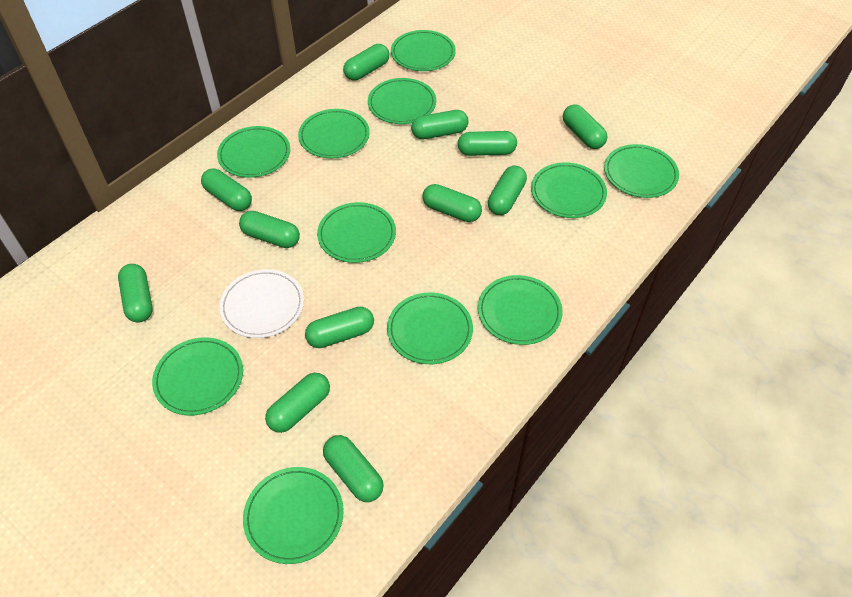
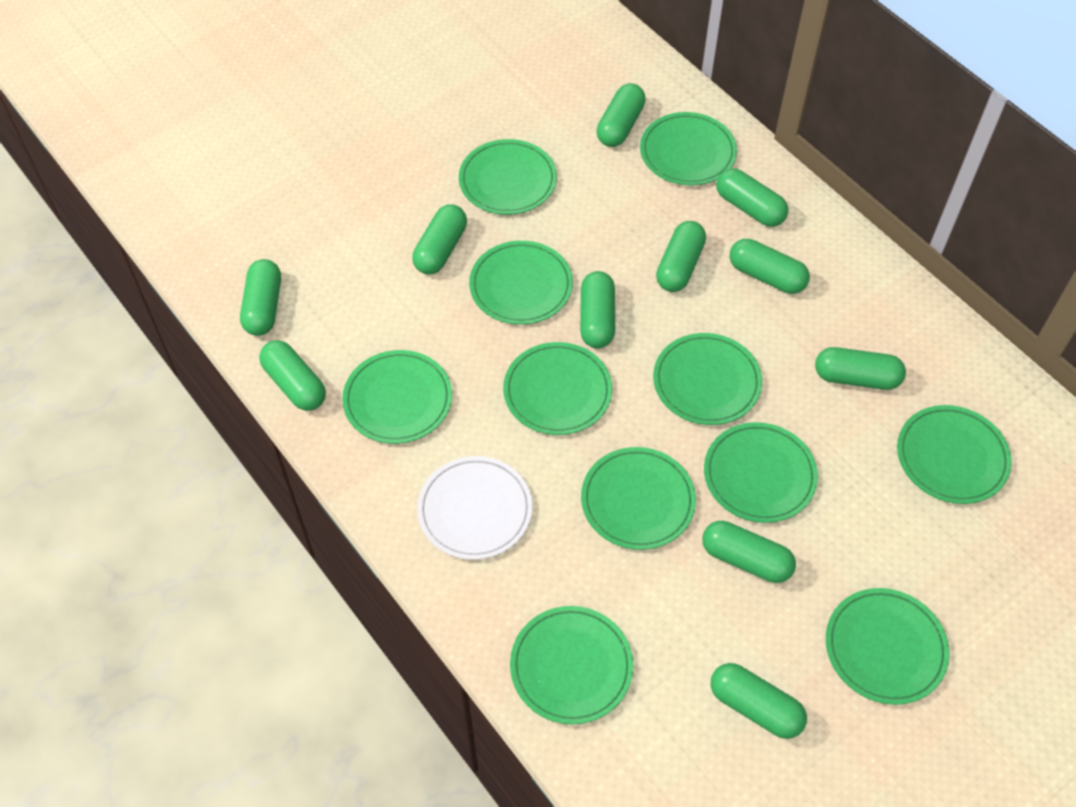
green capsule: 12 -> 11

